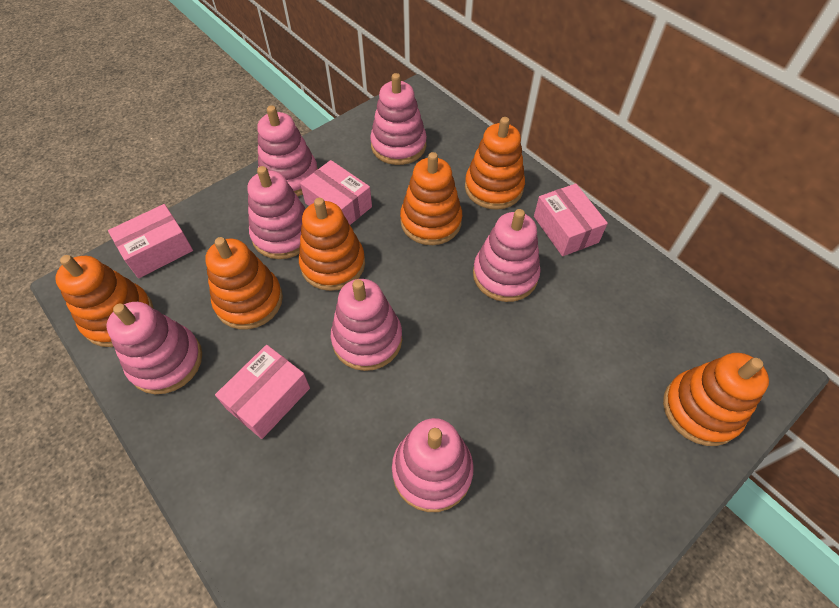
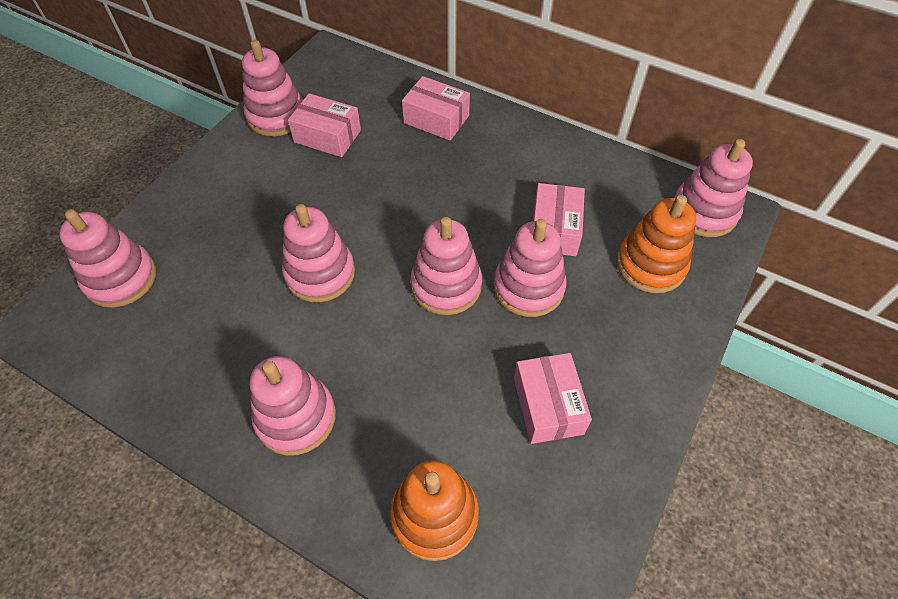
orange stacking toy: 6 -> 2

